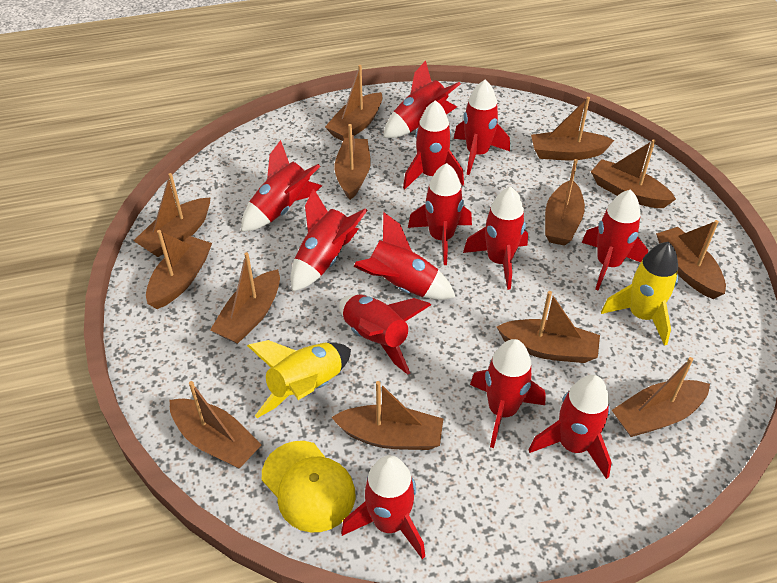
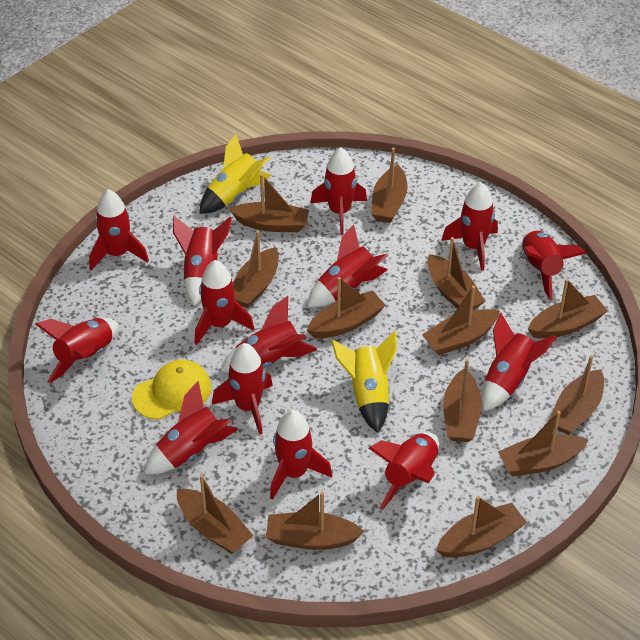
red rocket: 13 -> 14

